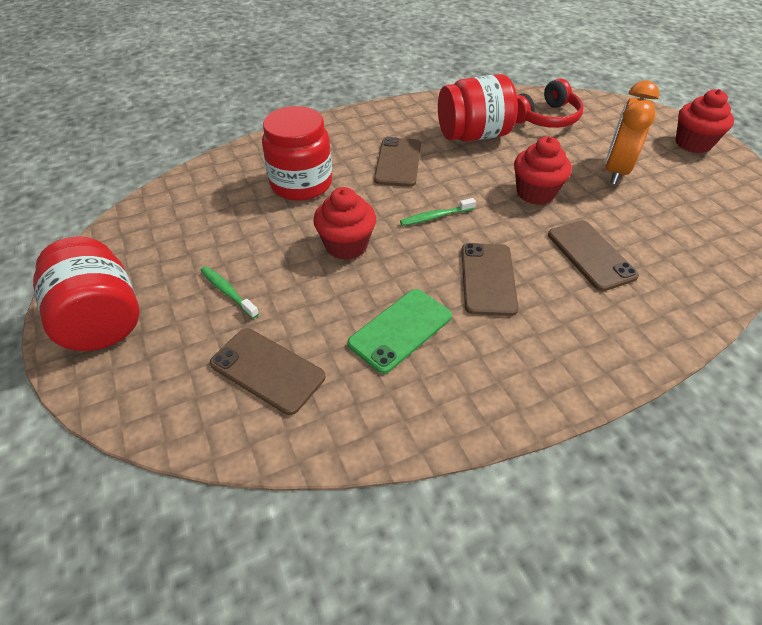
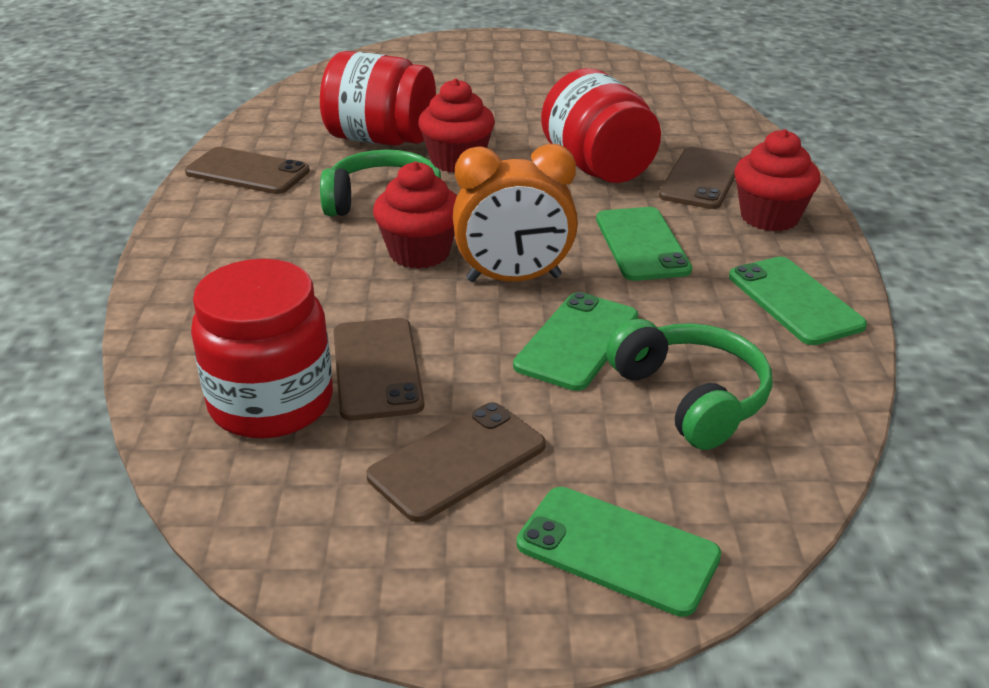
green headphones: 0 -> 2
green phone: 1 -> 4
green toothbrush: 2 -> 0
red headphones: 1 -> 0

